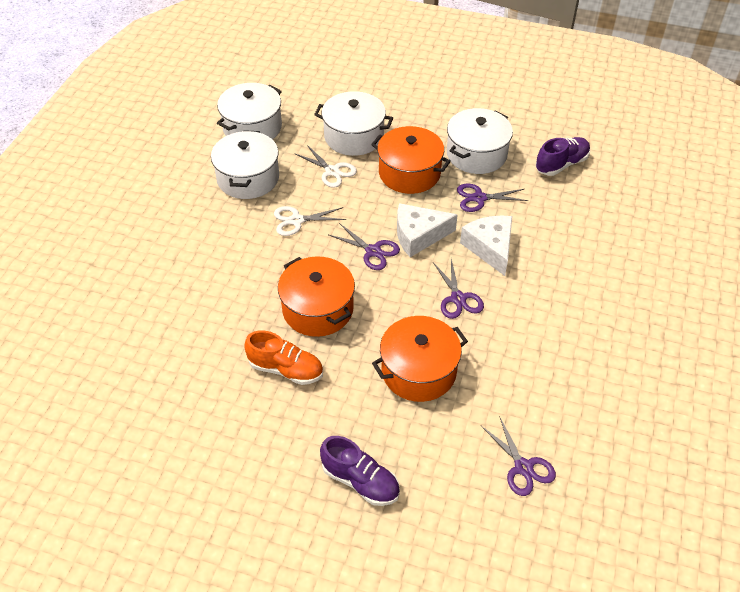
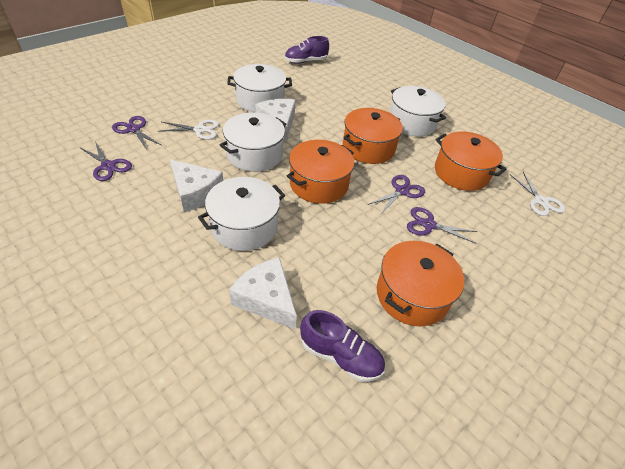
orange pot: 3 -> 4
orange shoe: 1 -> 0
white cheese: 2 -> 3

